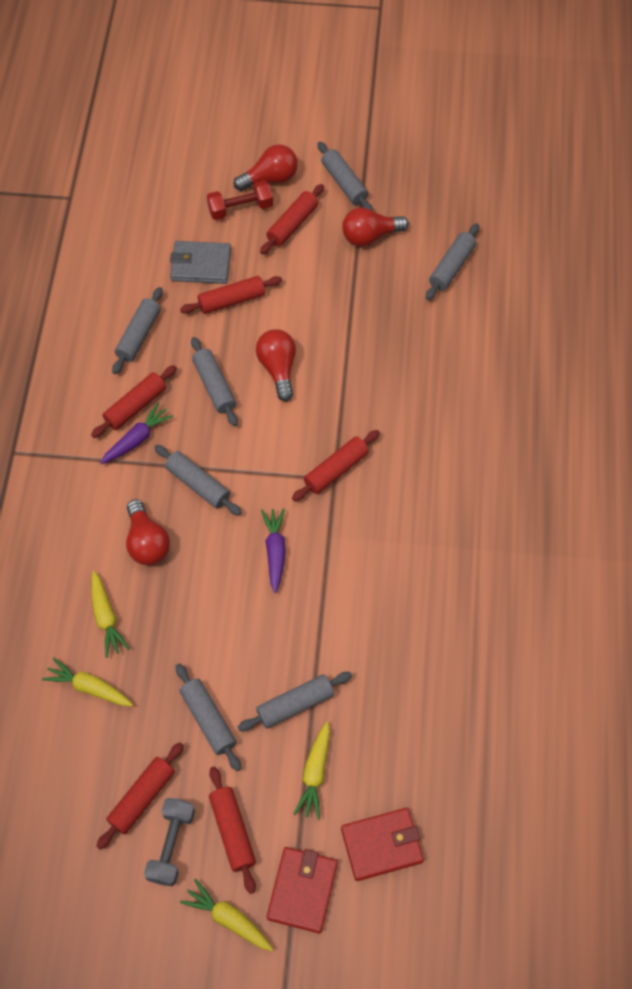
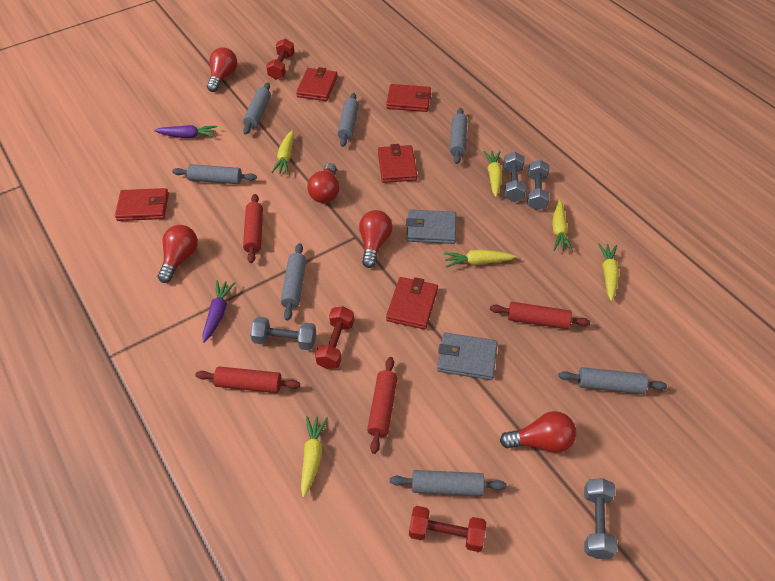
grey dumbbell: 1 -> 4
grey wallet: 1 -> 2
red dumbbell: 1 -> 3
red light bulb: 4 -> 5
red rolling pin: 6 -> 4
red wallet: 2 -> 5
yellow carrot: 4 -> 6

